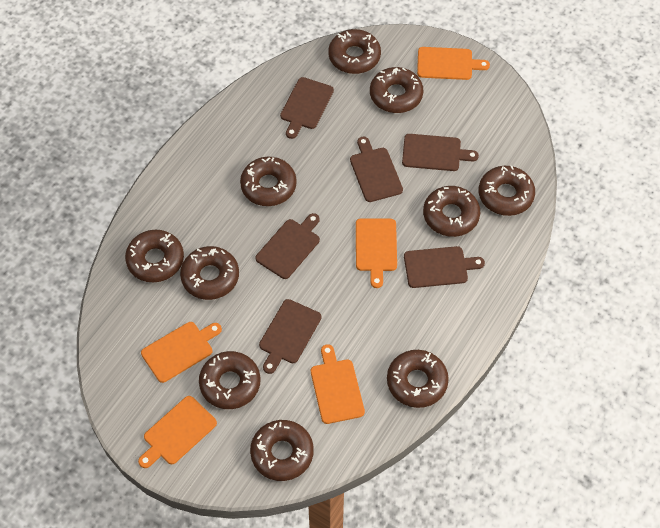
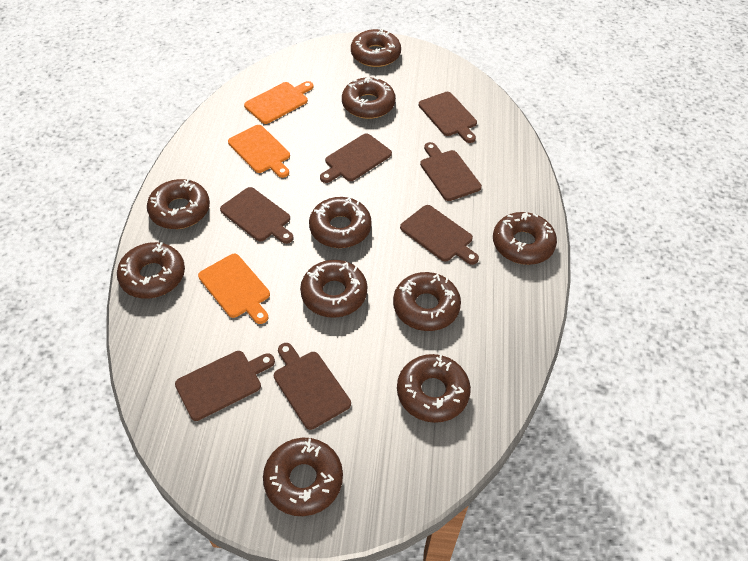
brown cutting board: 6 -> 7
orange cutting board: 5 -> 3

